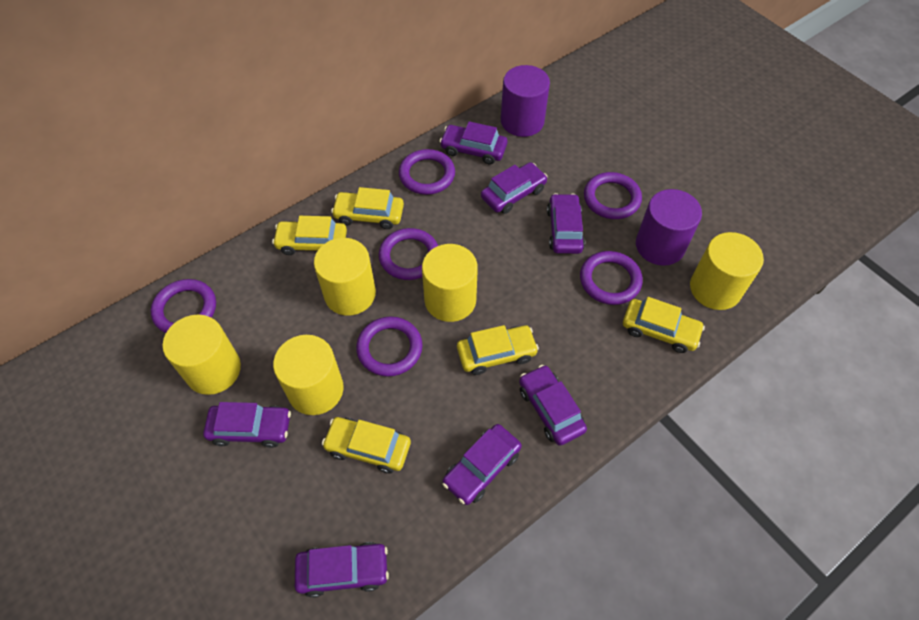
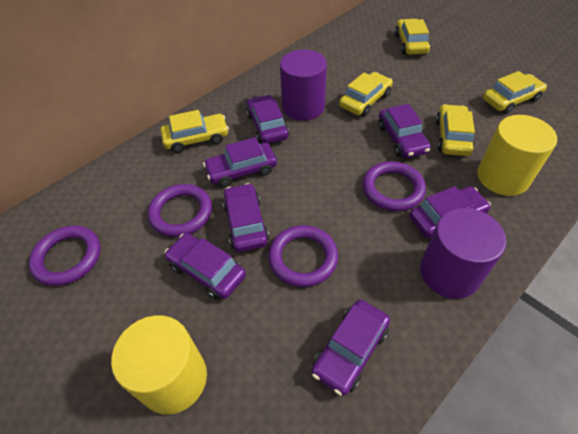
purple ring: 6 -> 4
yellow cylinder: 5 -> 2

